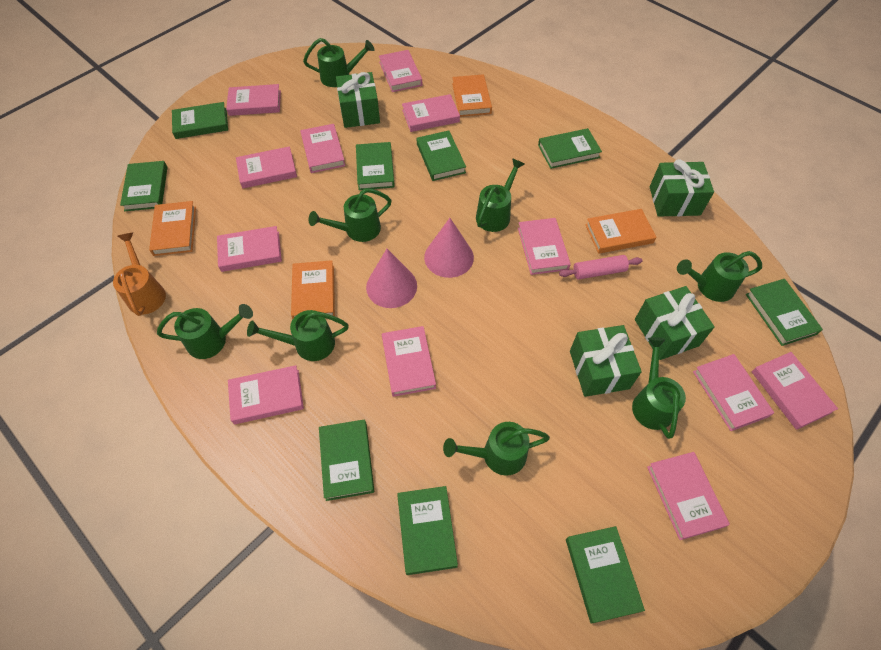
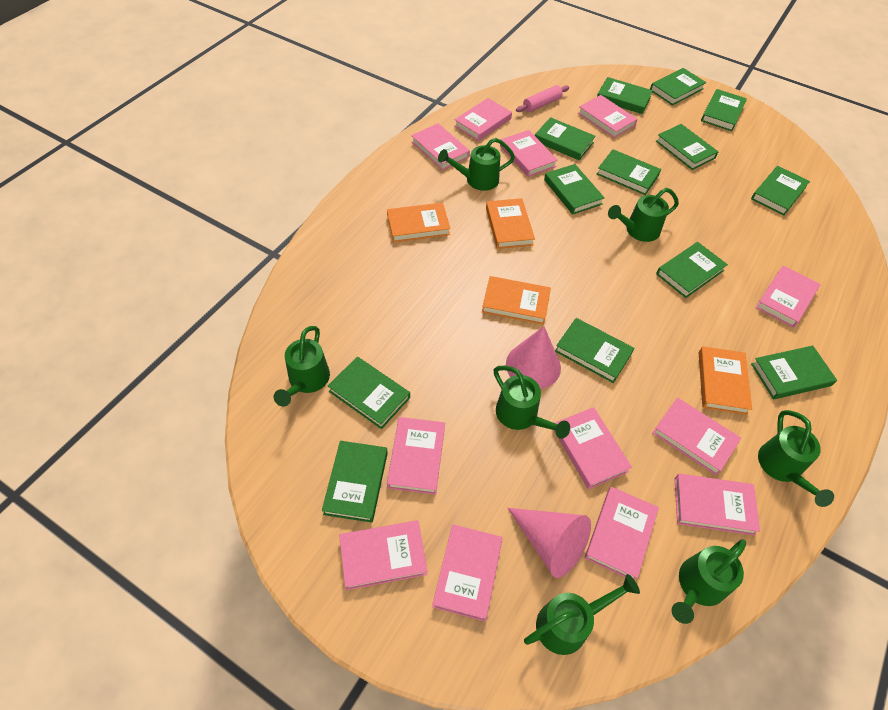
green book: 9 -> 13
green gift: 4 -> 0
green watering can: 8 -> 7
orange watering can: 1 -> 0

